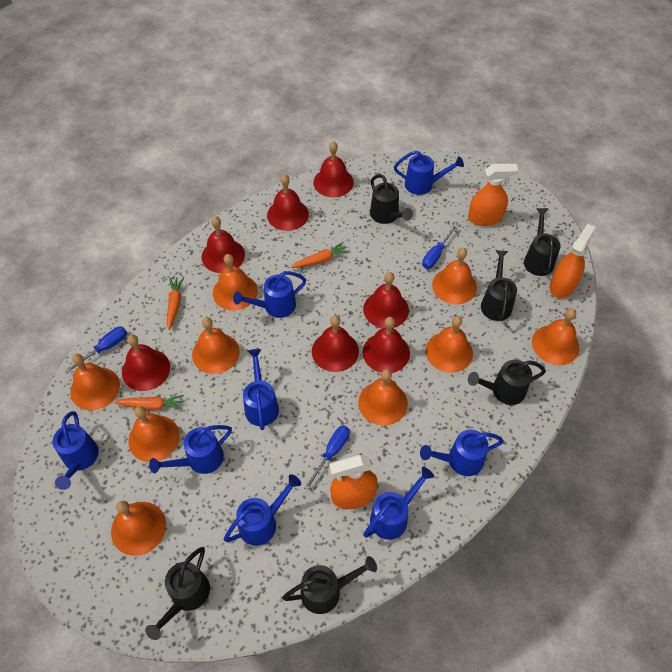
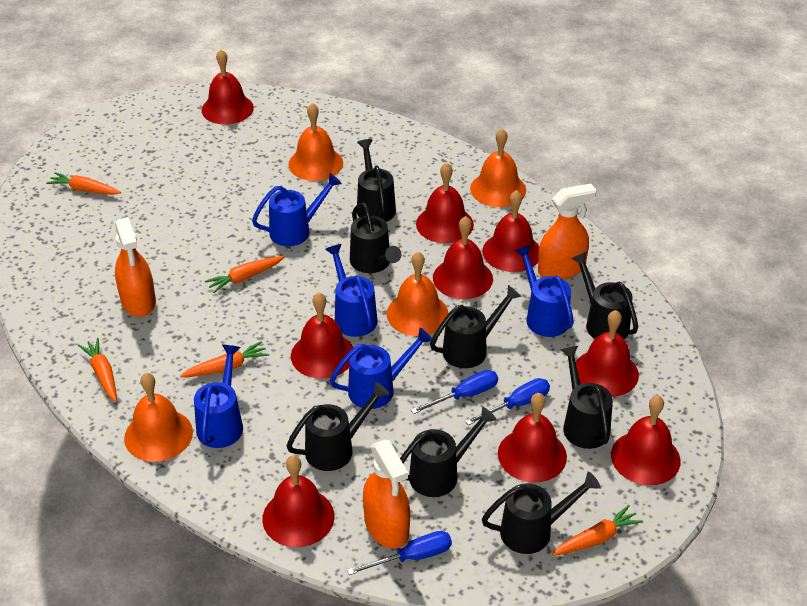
black watering can: 6 -> 8
blue watering can: 8 -> 5
orange bell: 9 -> 4
orange carrot: 3 -> 5
red bell: 7 -> 9

